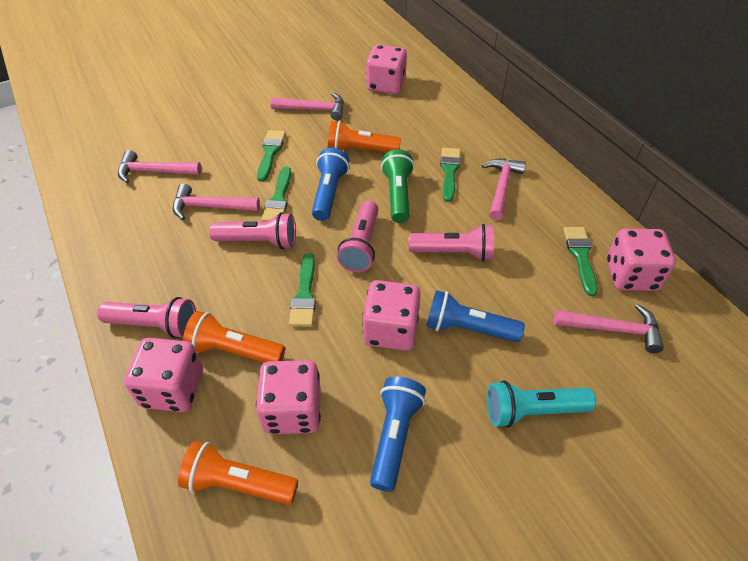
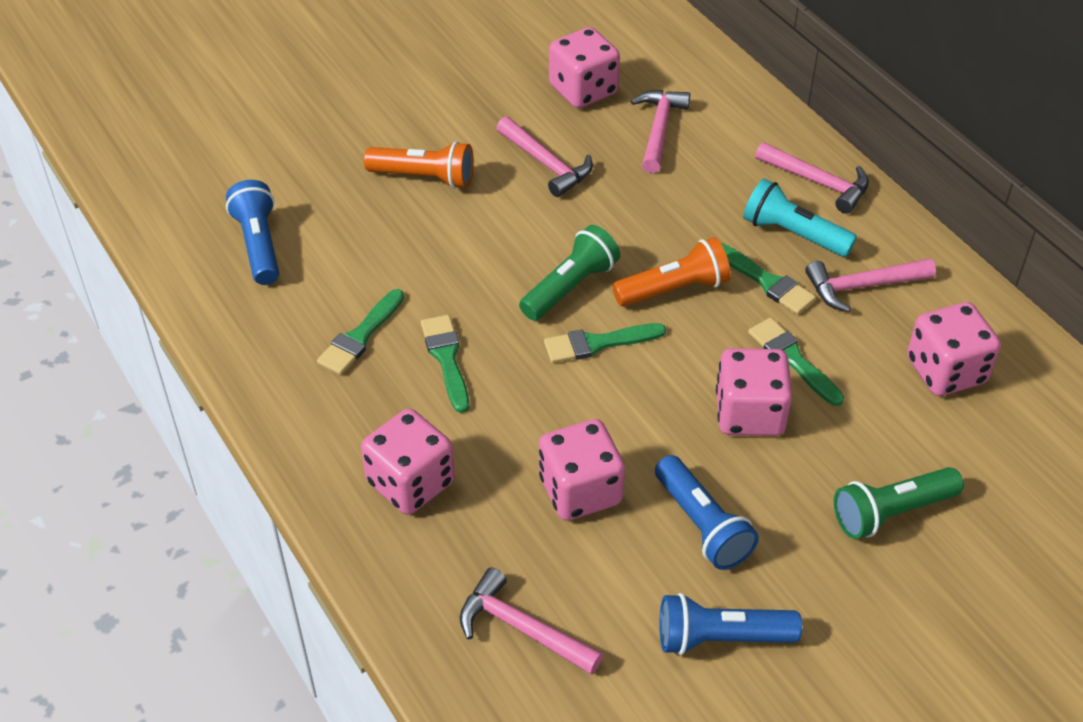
green flashlight: 1 -> 2
orange flashlight: 3 -> 2
pink flashlight: 4 -> 0

